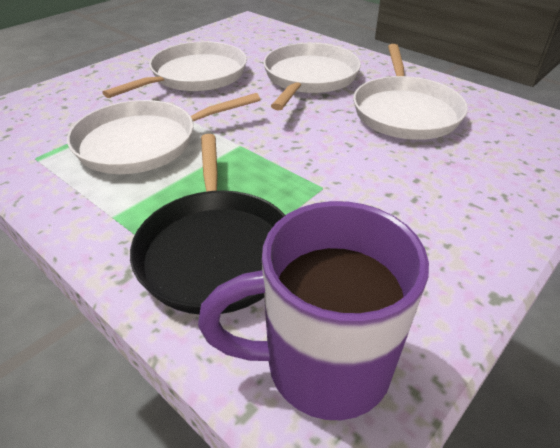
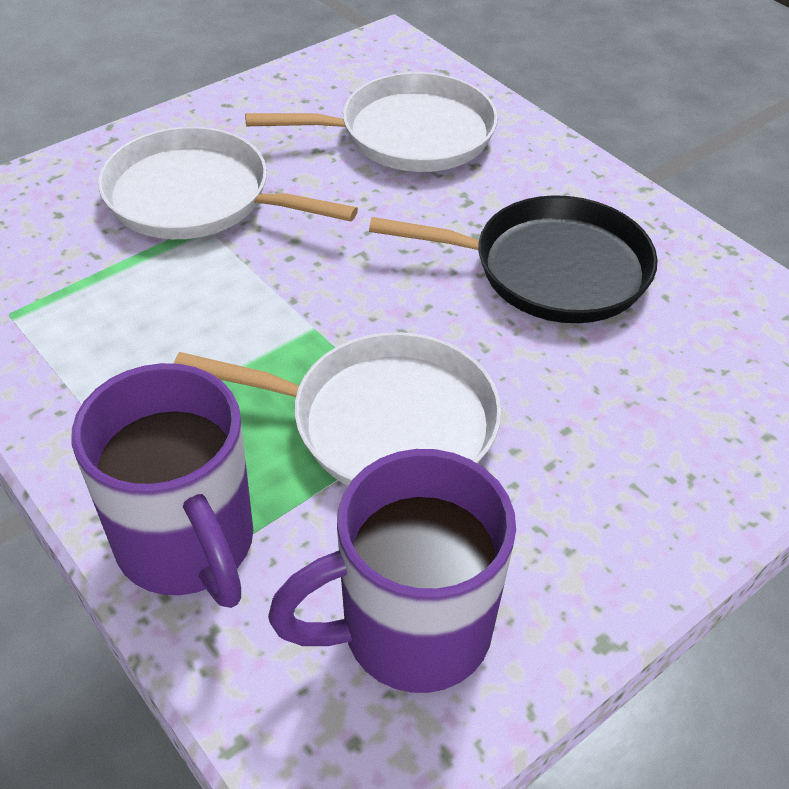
purple mug: 1 -> 2
white pan: 4 -> 3

